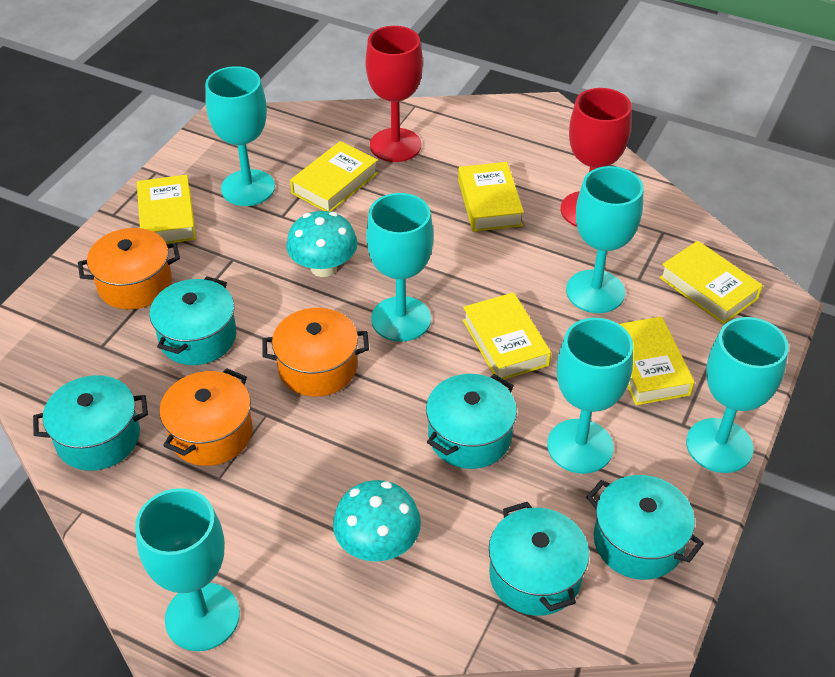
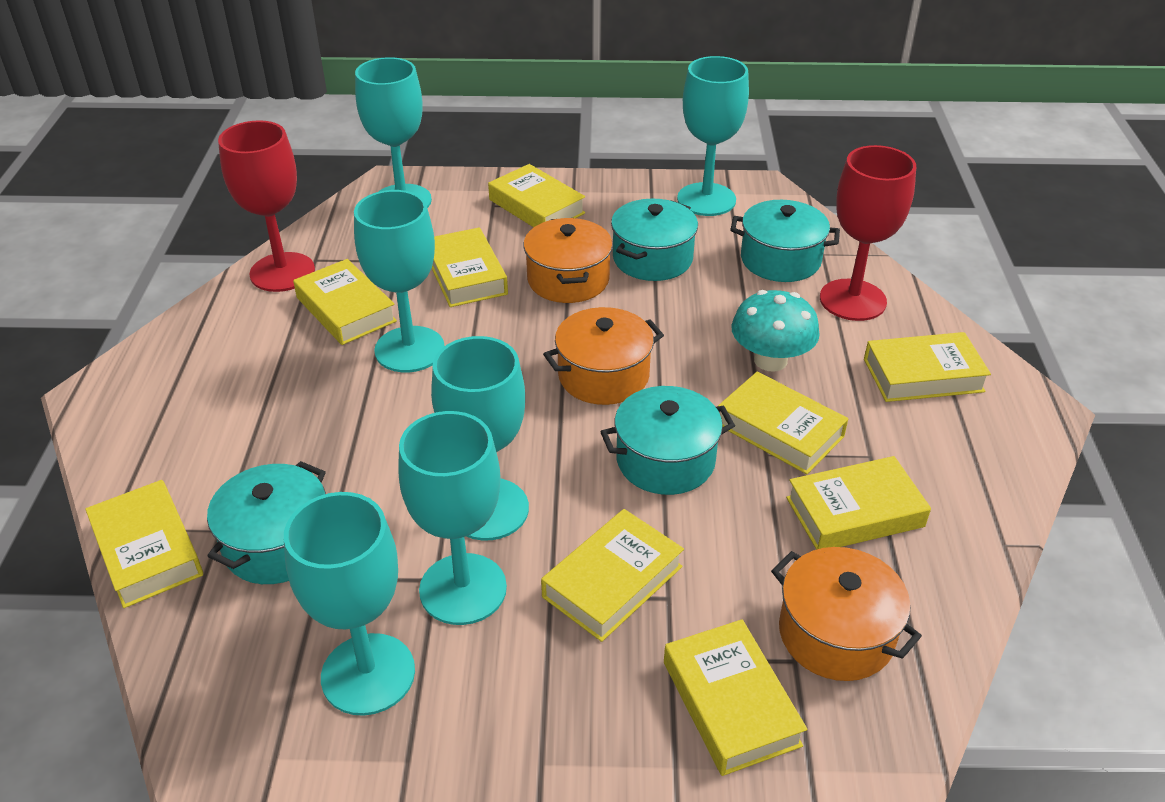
turquoise mushroom: 2 -> 1
turquoise pot: 5 -> 4
yellow book: 6 -> 9

